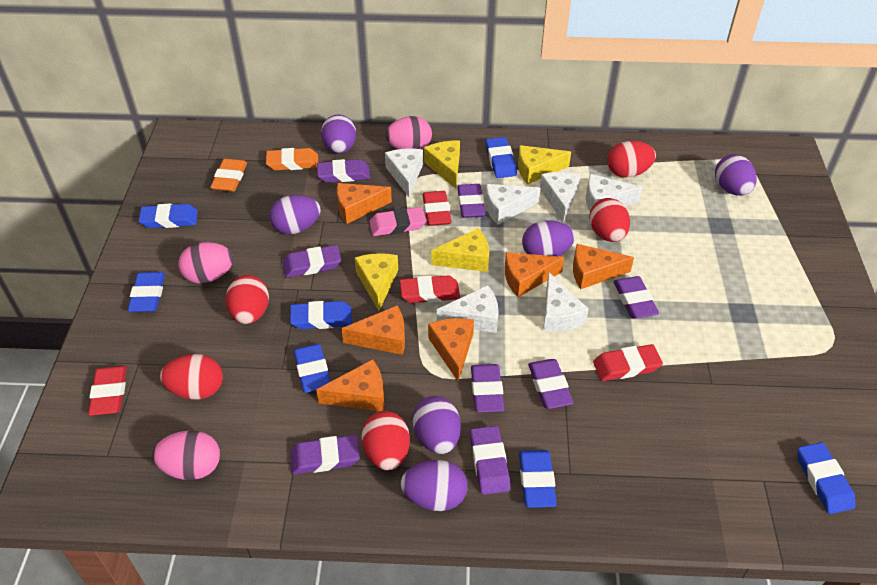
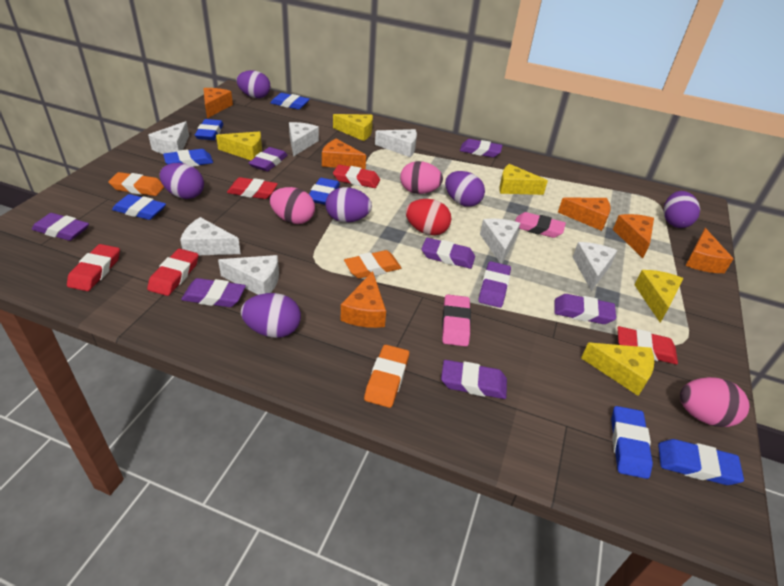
orange eraser: 2 -> 3
pink eraser: 1 -> 2
red egg: 5 -> 1
red eraser: 4 -> 5
white cheese: 6 -> 7
yellow cheese: 4 -> 5

